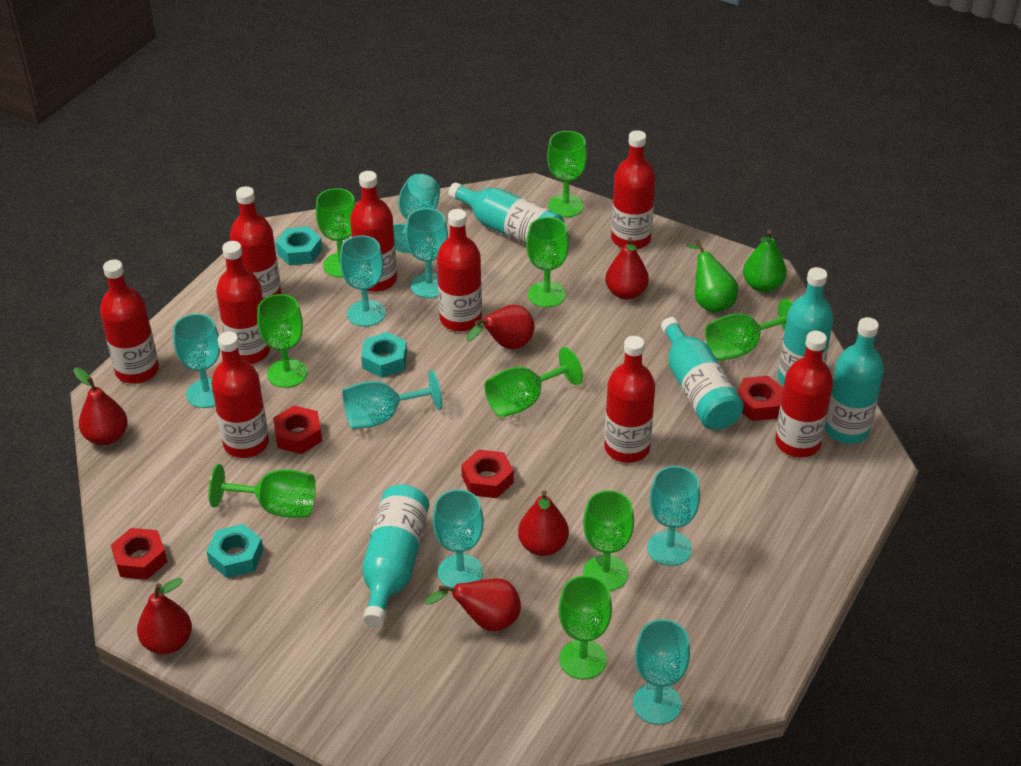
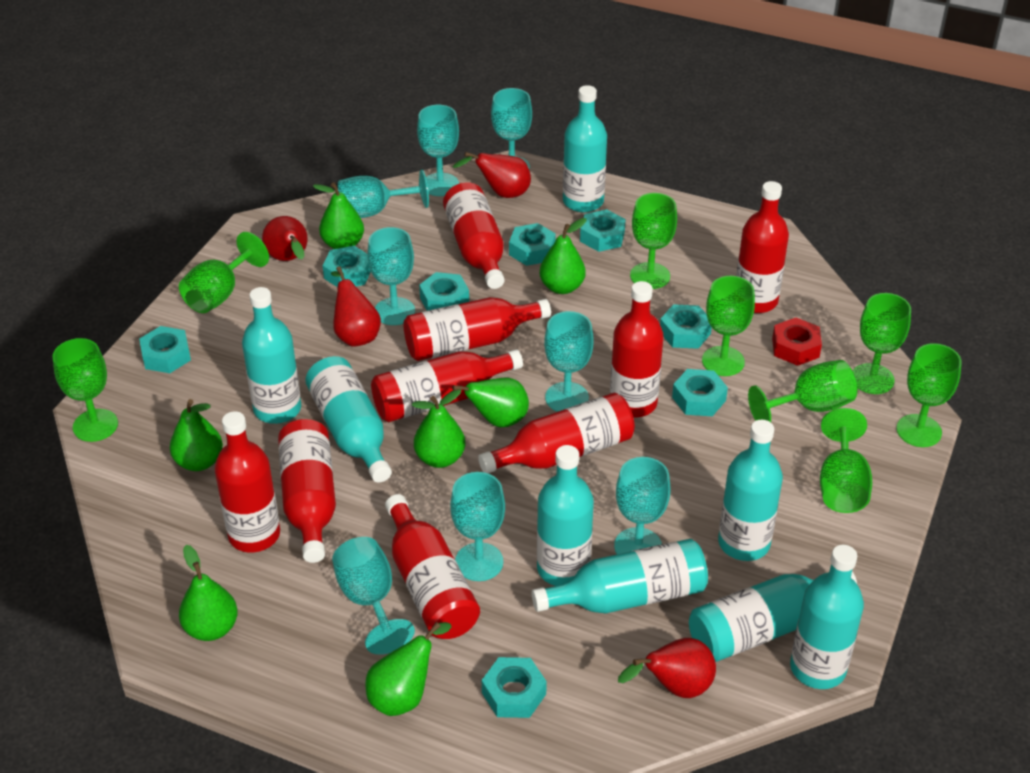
green goblet: 9 -> 8
green pear: 2 -> 7
red nut: 4 -> 1
red pear: 6 -> 4
turquoise bottle: 5 -> 8
turquoise nut: 3 -> 8

